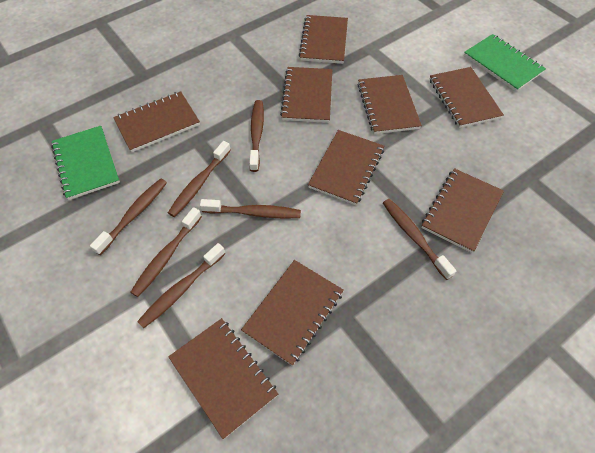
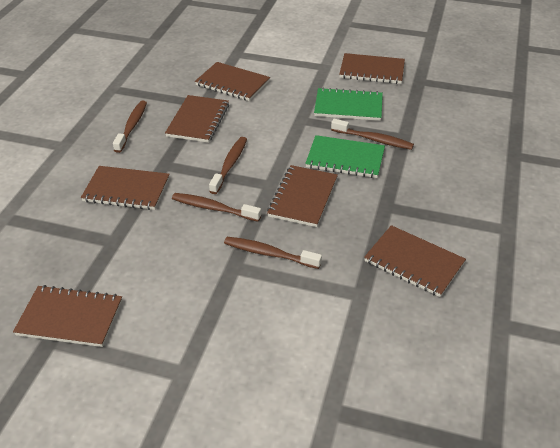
brown notebook: 9 -> 7
brown toothbrush: 7 -> 5

